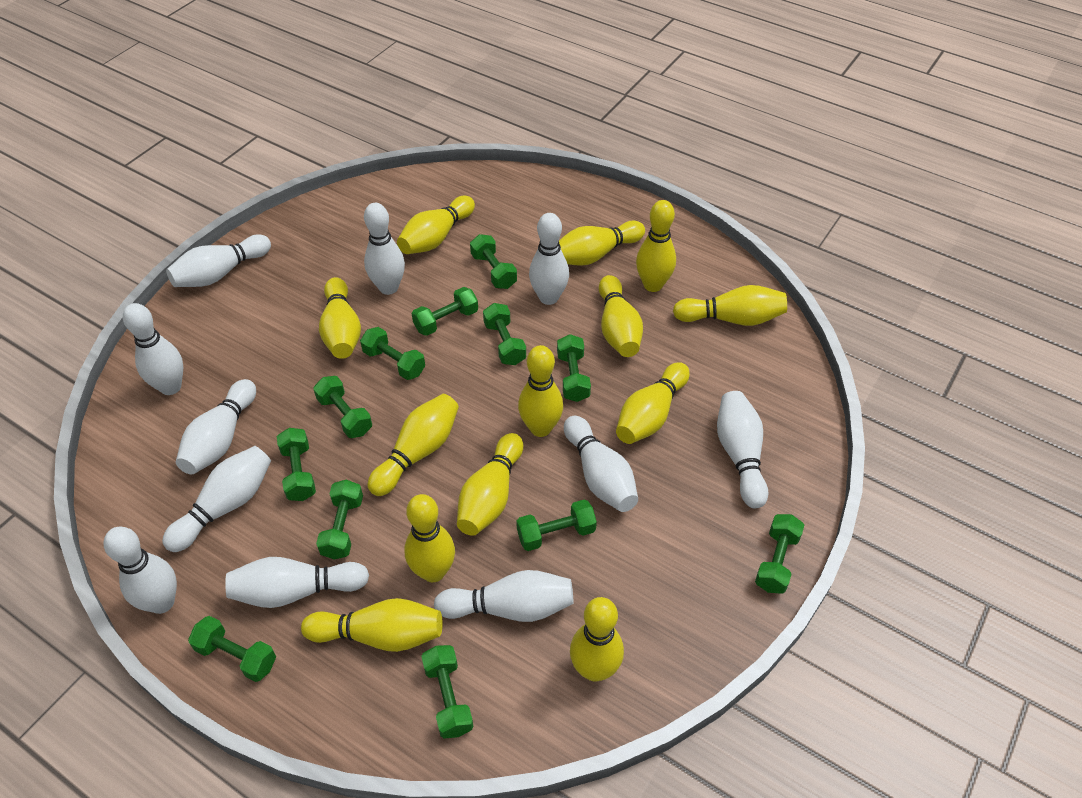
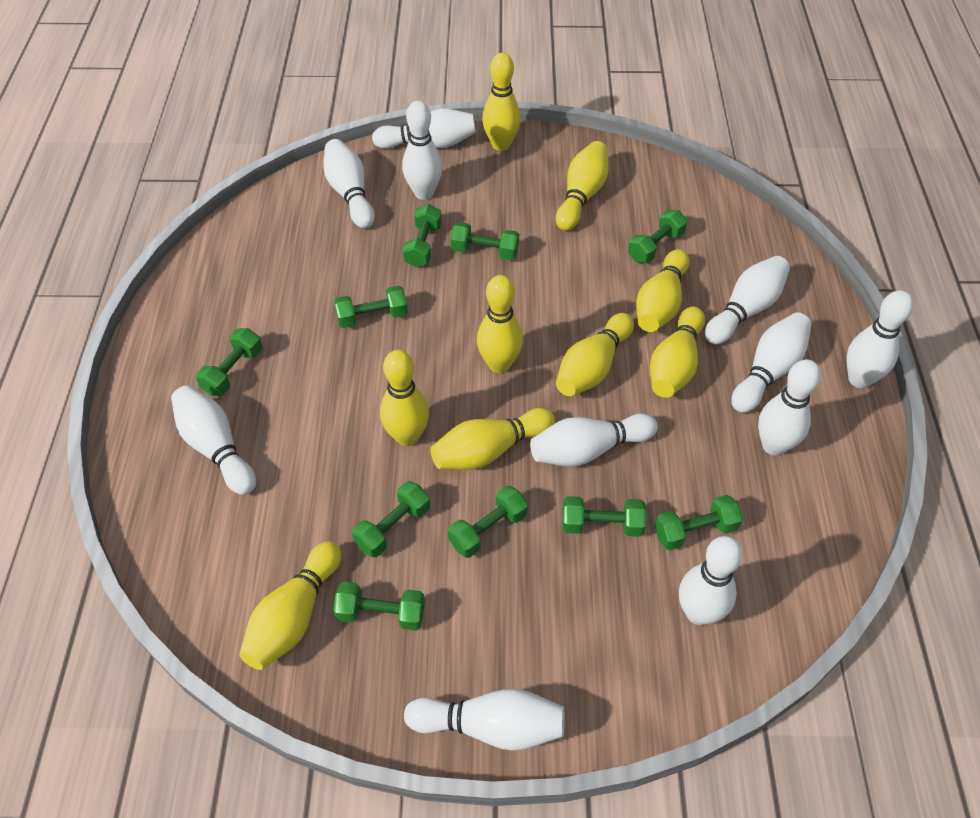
green dumbbell: 12 -> 10
yellow bowling pin: 13 -> 9

